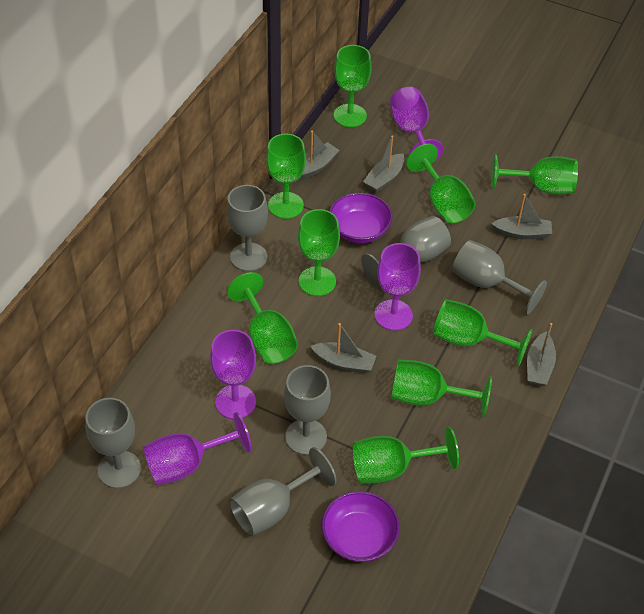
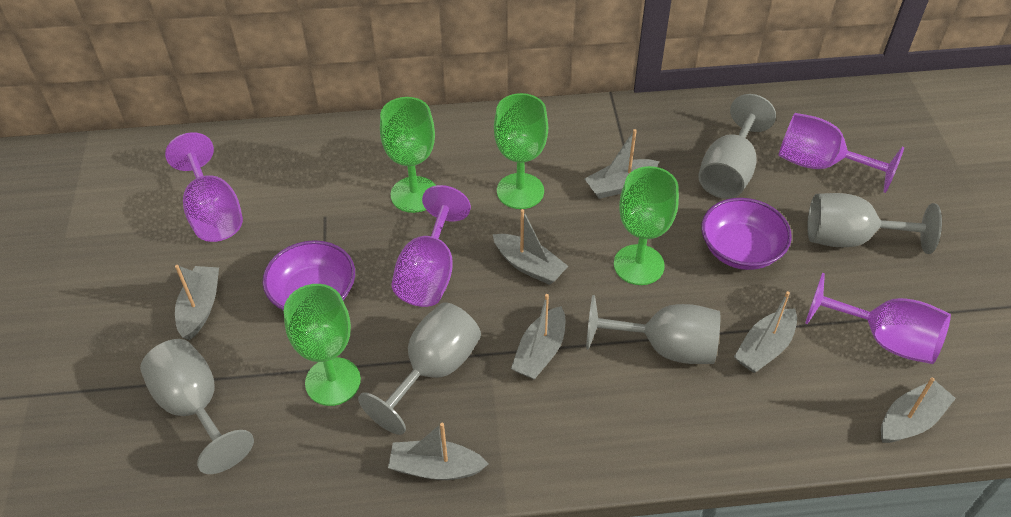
green goblet: 9 -> 4
grey boat: 5 -> 7
grey goblet: 6 -> 5

